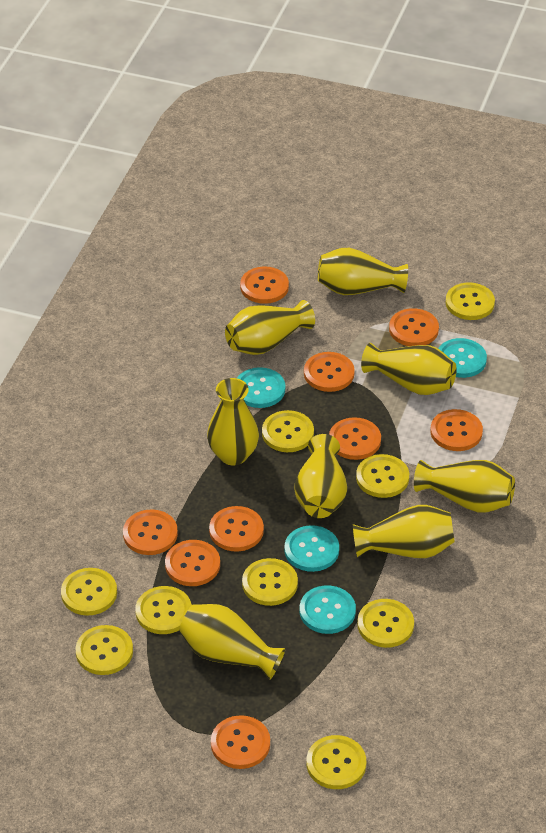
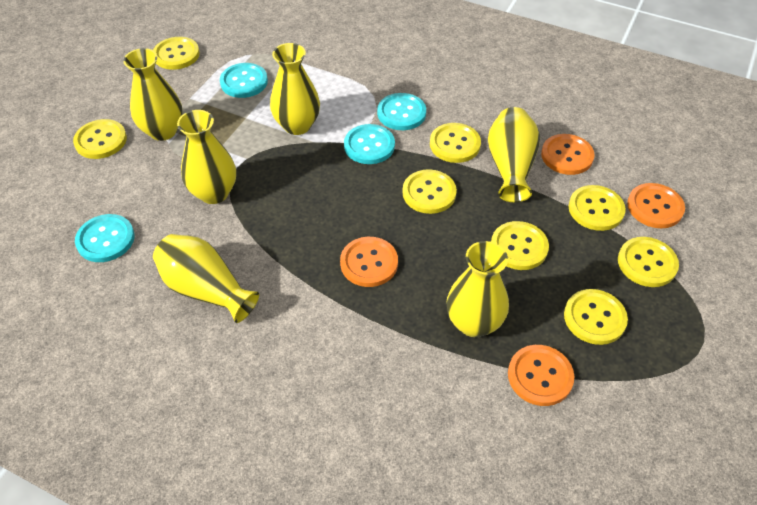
orange button: 9 -> 4
yellow button: 9 -> 8
yellow vase: 8 -> 6

